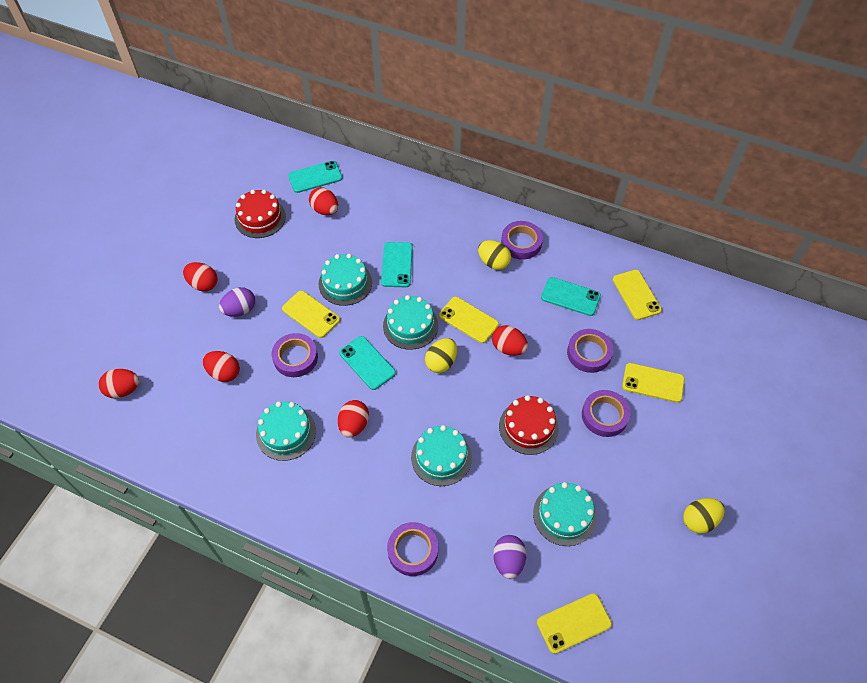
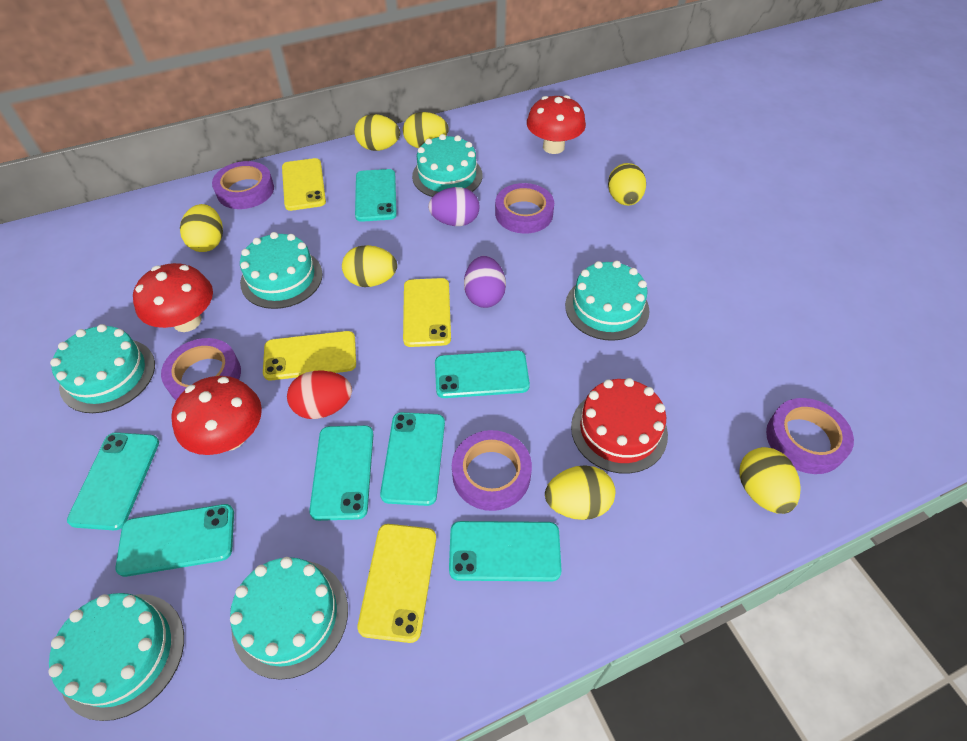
red cake: 2 -> 1
red egg: 6 -> 1
red mushroom: 0 -> 3
turquoise cake: 5 -> 6
turquoise phone: 4 -> 7
yellow egg: 3 -> 7
yellow phone: 5 -> 4

